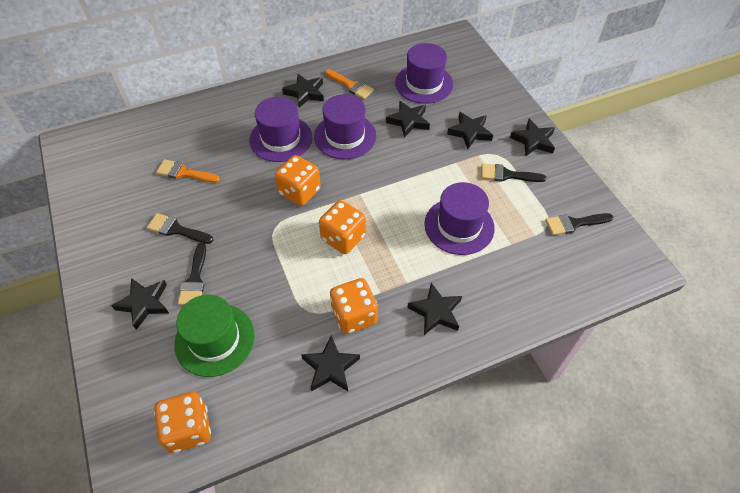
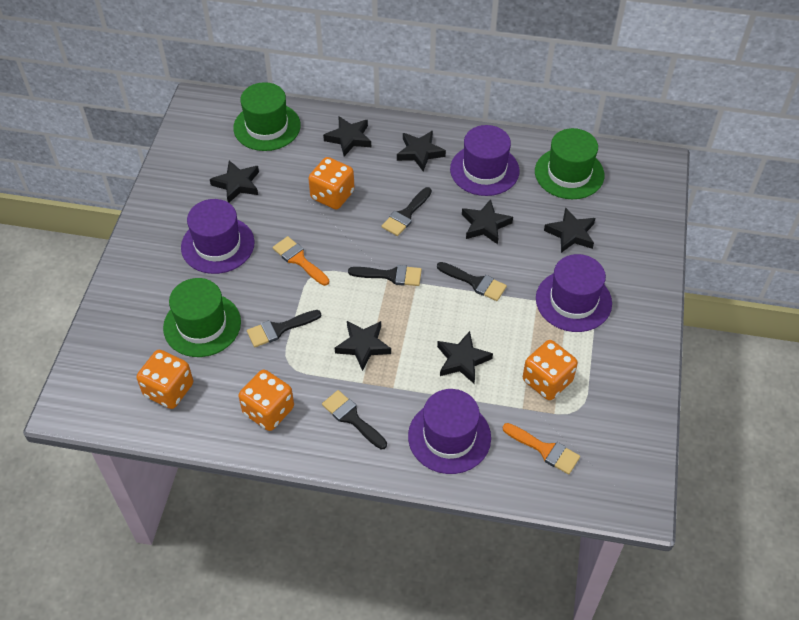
black brush: 4 -> 5
green hat: 1 -> 3

